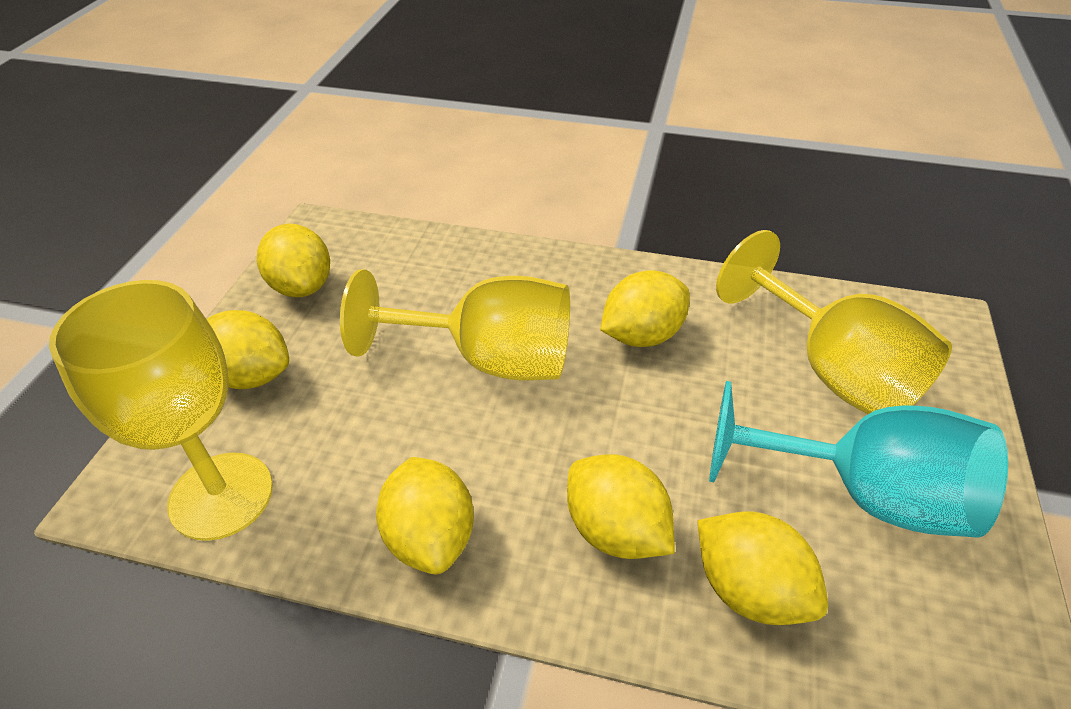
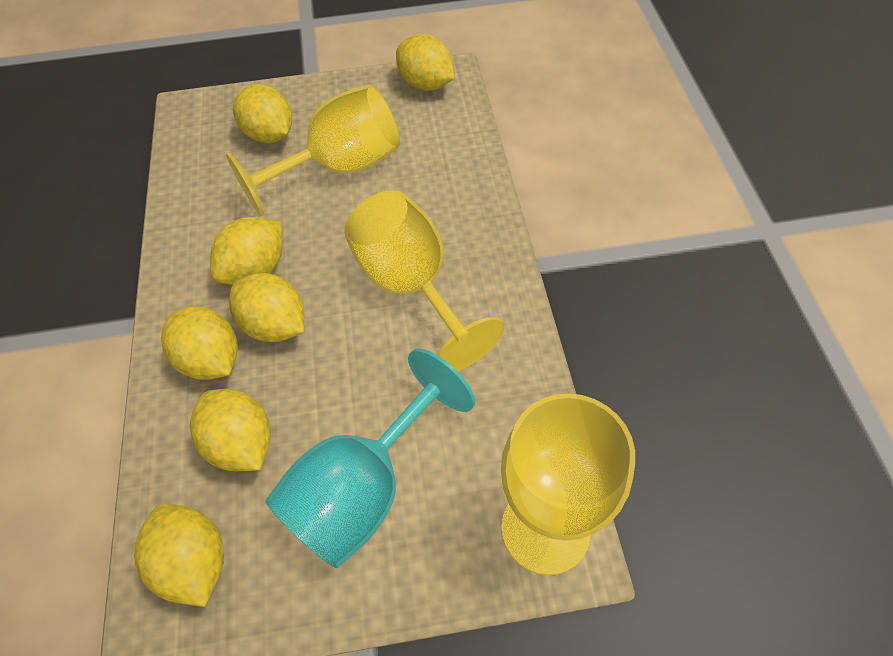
yellow lemon: 6 -> 7

